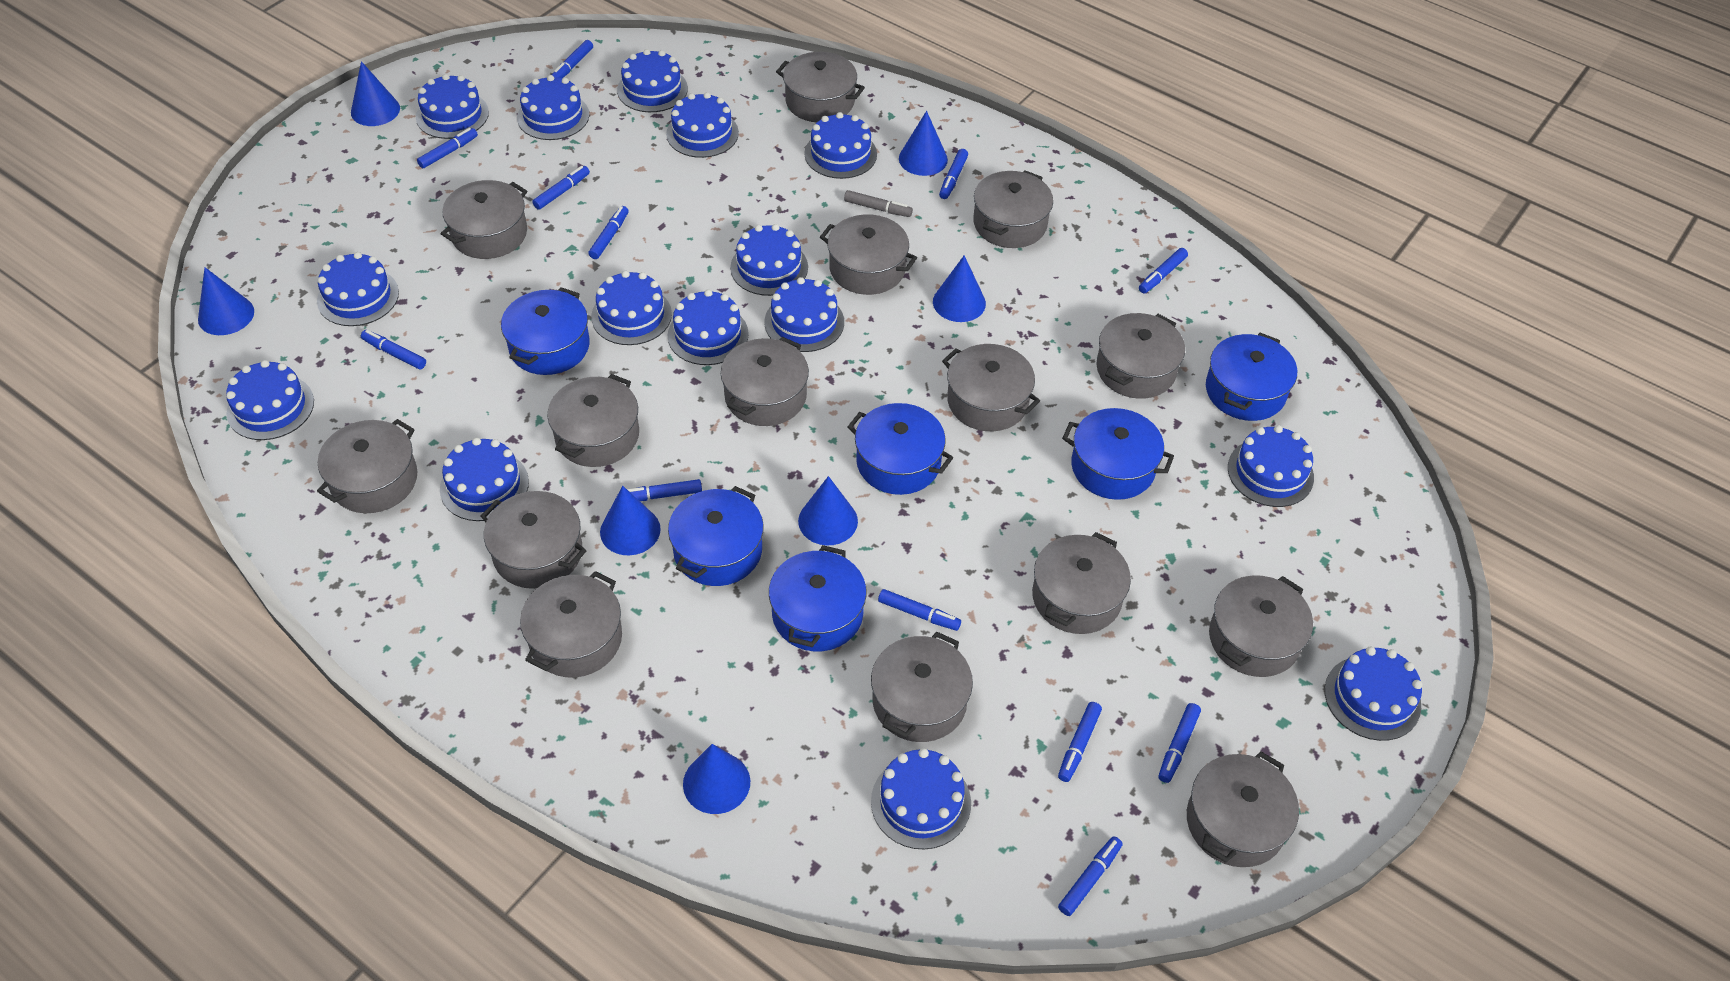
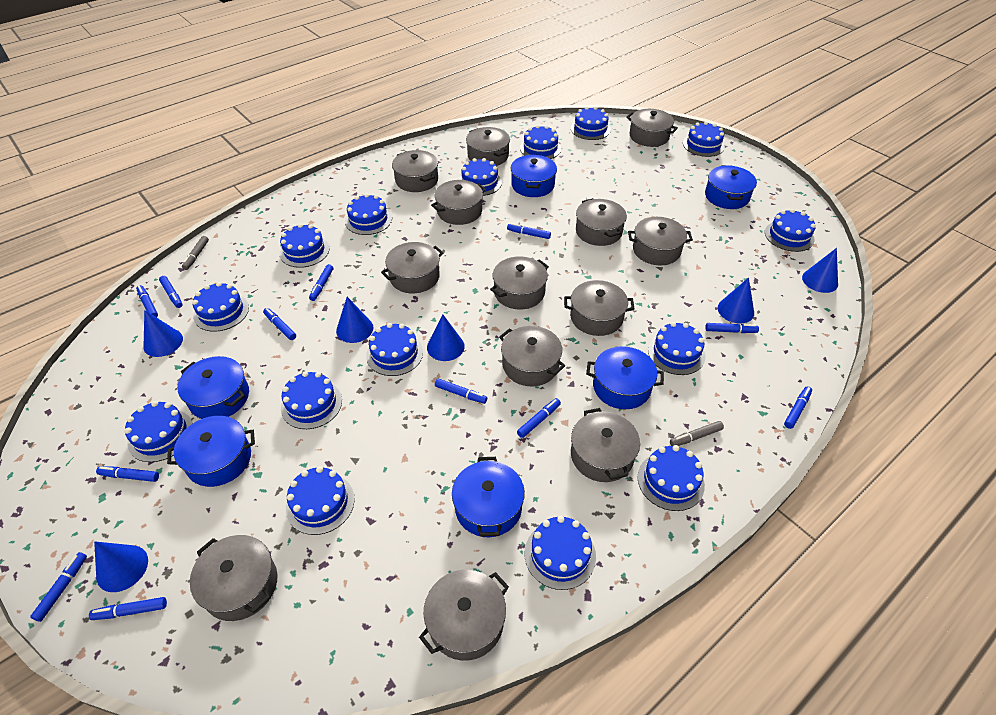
blue cone: 7 -> 6
grey marker: 1 -> 2
grey pot: 15 -> 13

